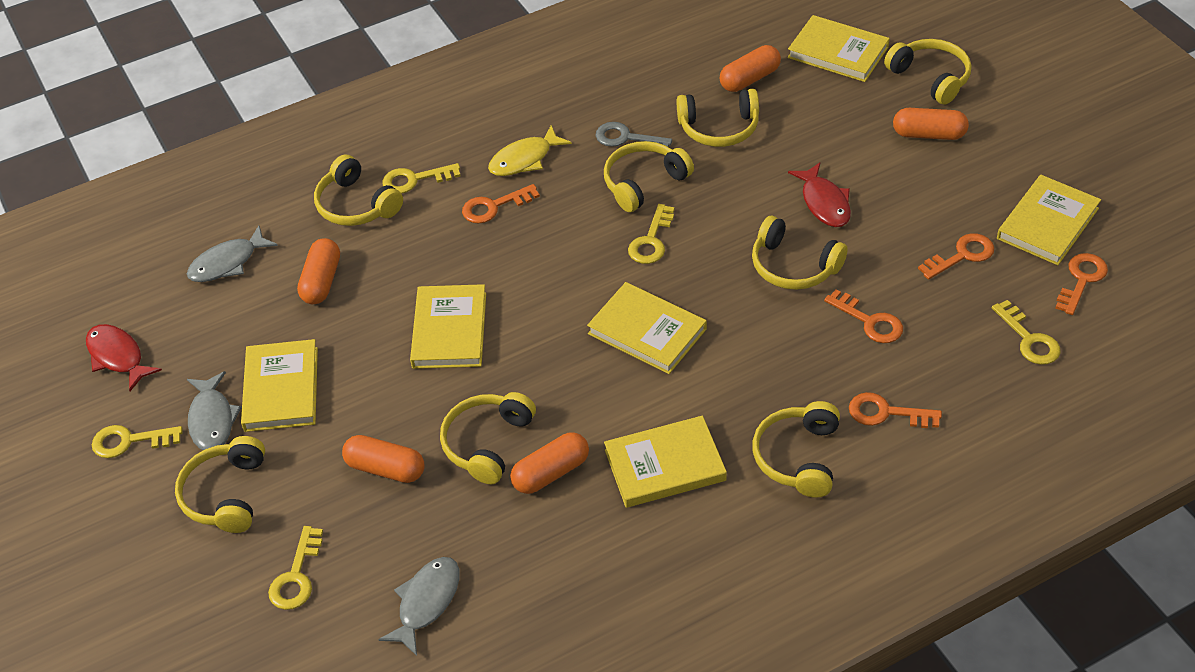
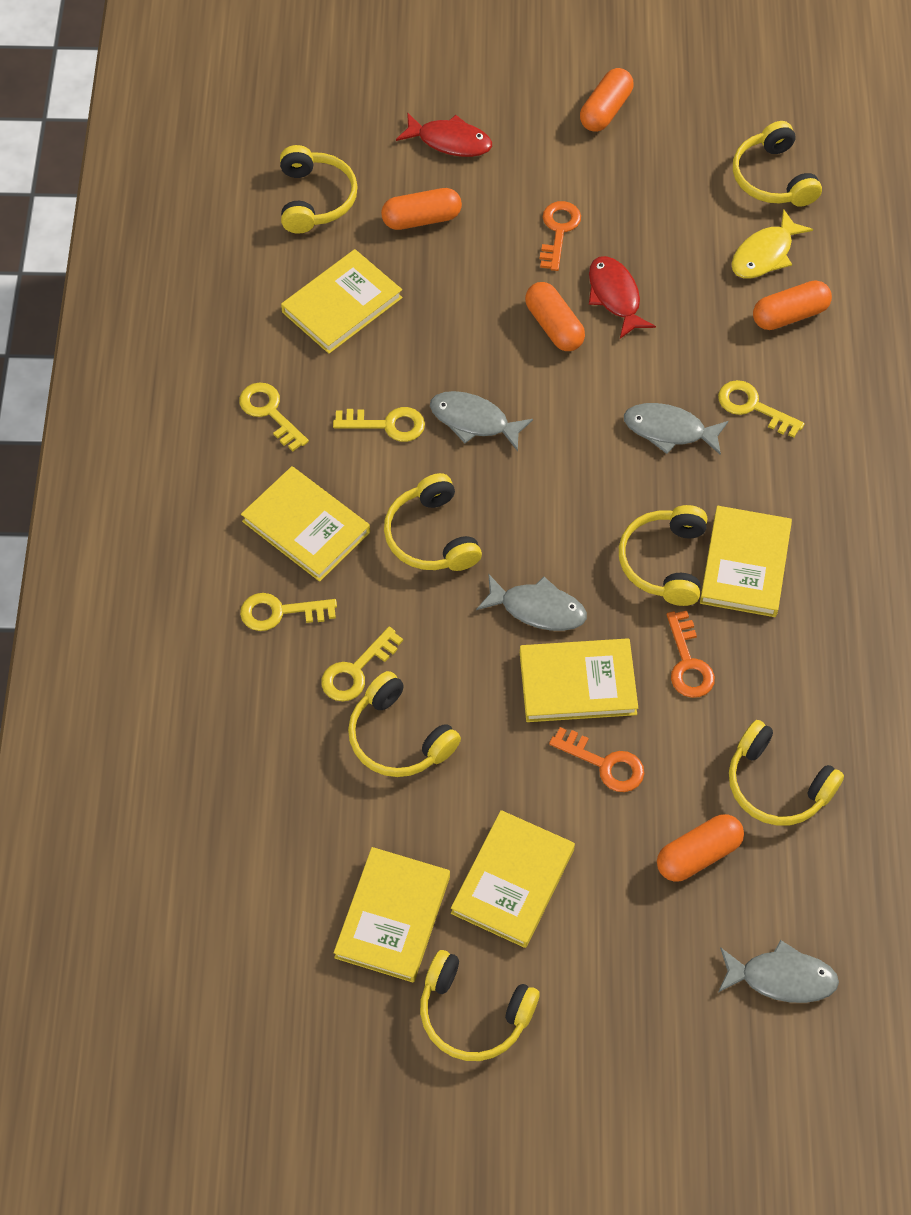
grey fish: 3 -> 4
grey key: 1 -> 0
orange key: 5 -> 3
yellow headphones: 8 -> 7

